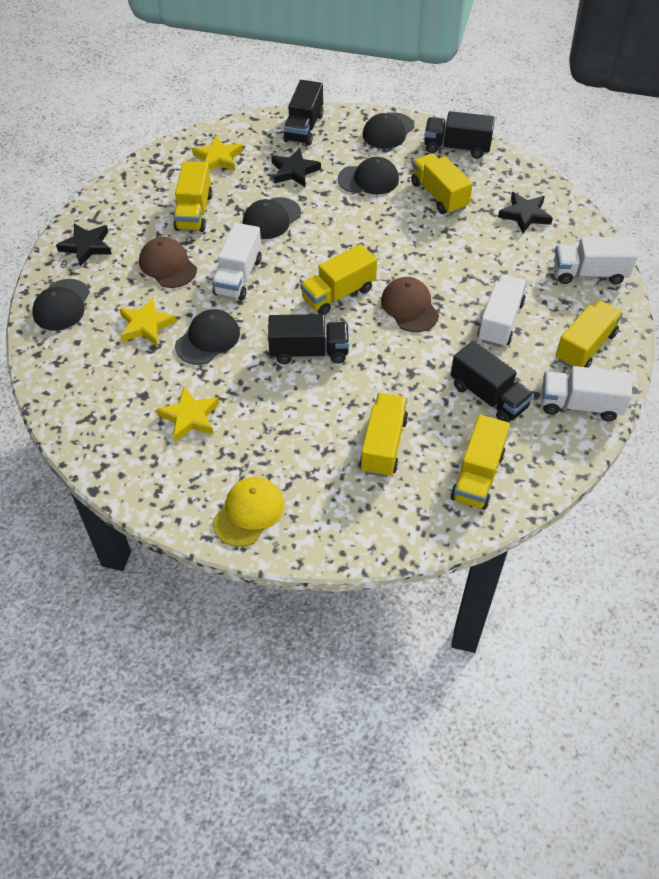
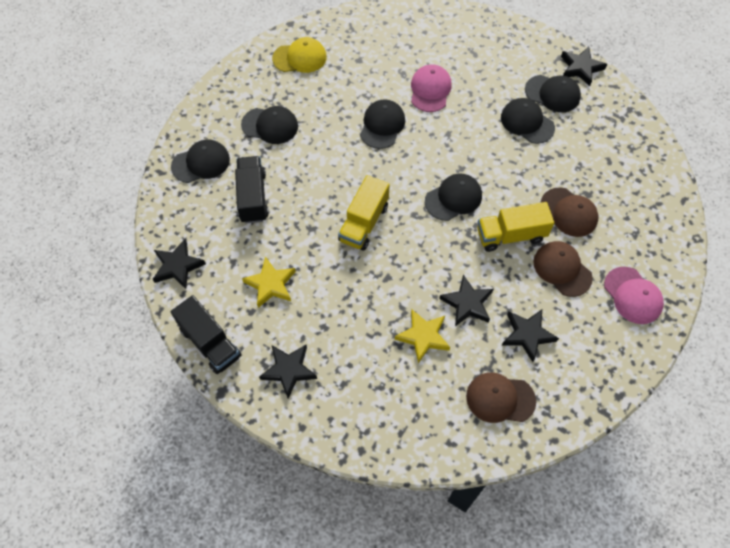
black cap: 5 -> 6
black star: 3 -> 5
black truck: 4 -> 2
brown cap: 2 -> 3
pink cap: 0 -> 2
white truck: 4 -> 0
yellow star: 3 -> 2
yellow truck: 6 -> 2

